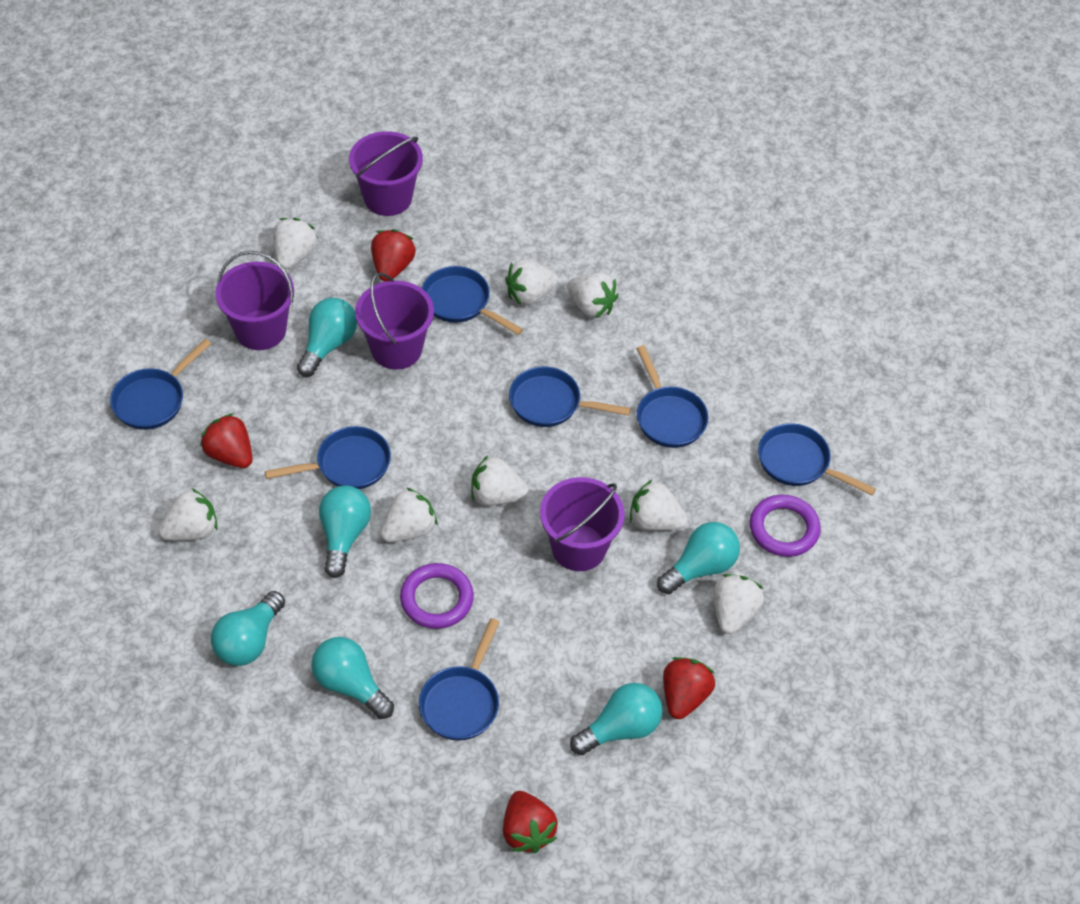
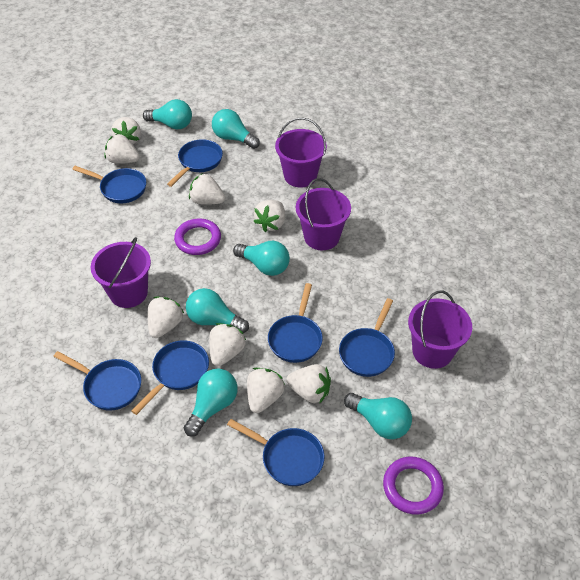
red strawberry: 4 -> 0

